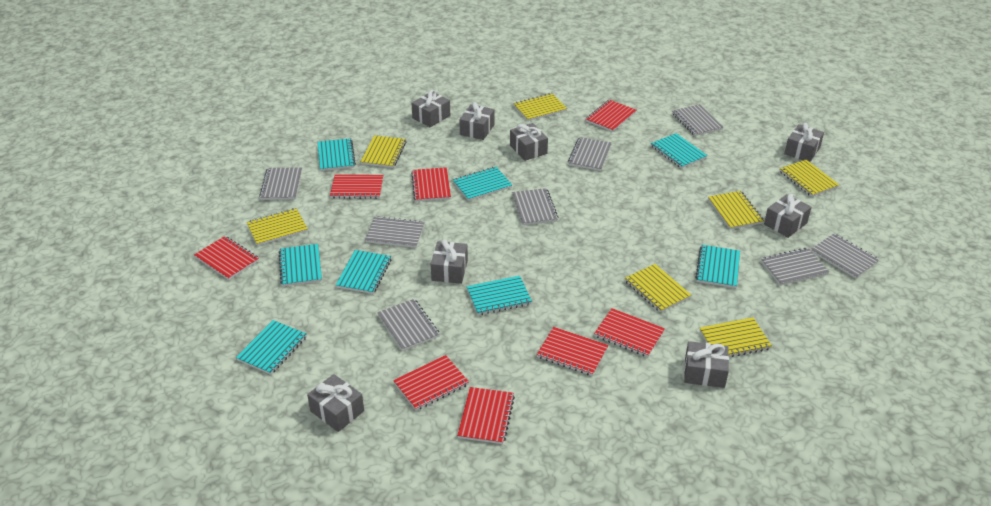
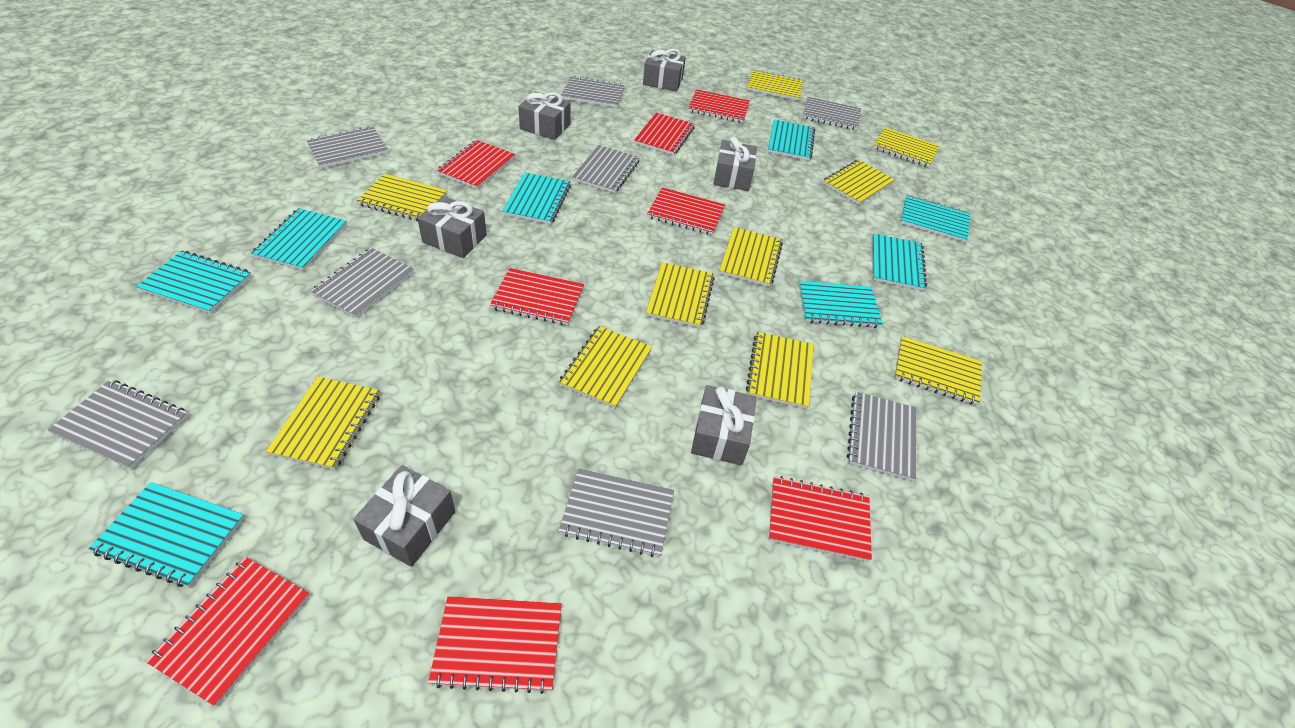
grey gift: 8 -> 6
yellow notebook: 7 -> 10

